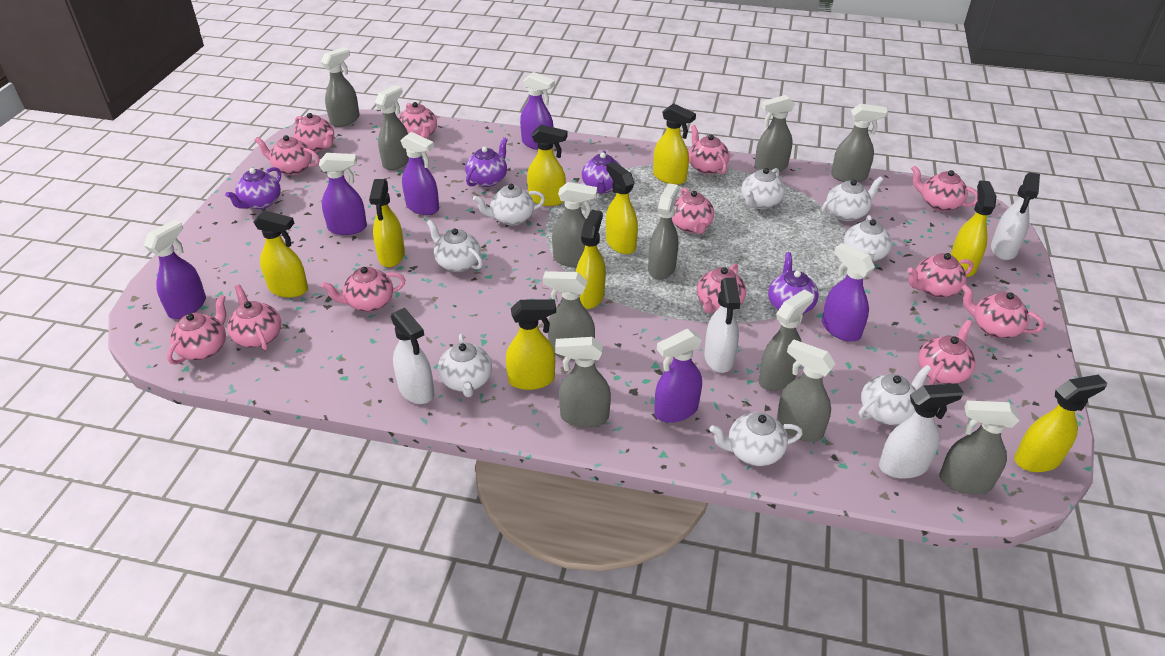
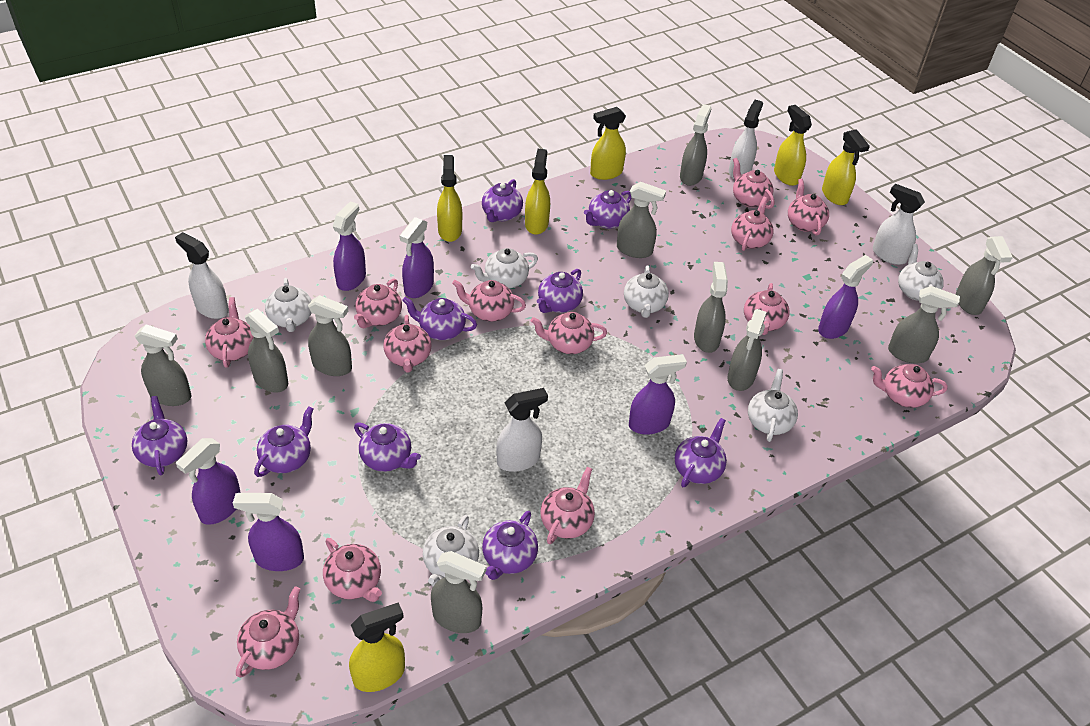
grey spray bottle: 11 -> 10
purple teapot: 4 -> 9
white teapot: 8 -> 6
yellow spray bottle: 9 -> 6

